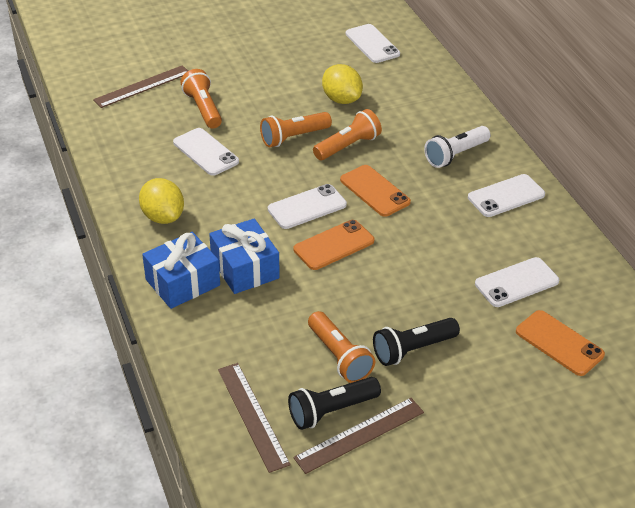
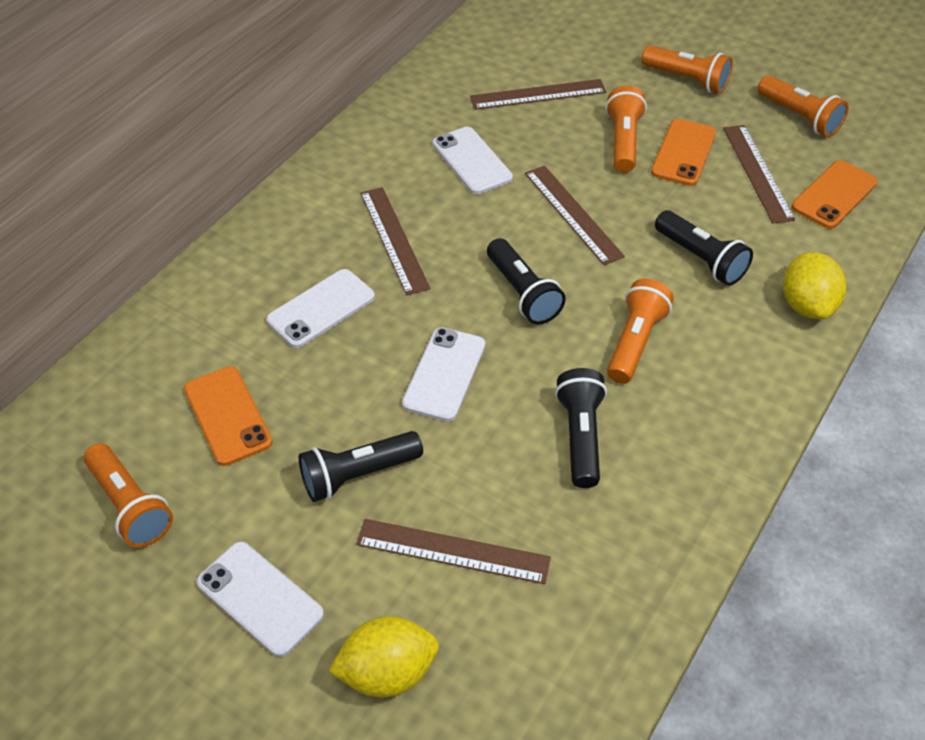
black flashlight: 2 -> 4
blue gift: 2 -> 0
brown ruler: 3 -> 5
orange flashlight: 4 -> 5
white flashlight: 1 -> 0
white phone: 5 -> 4

